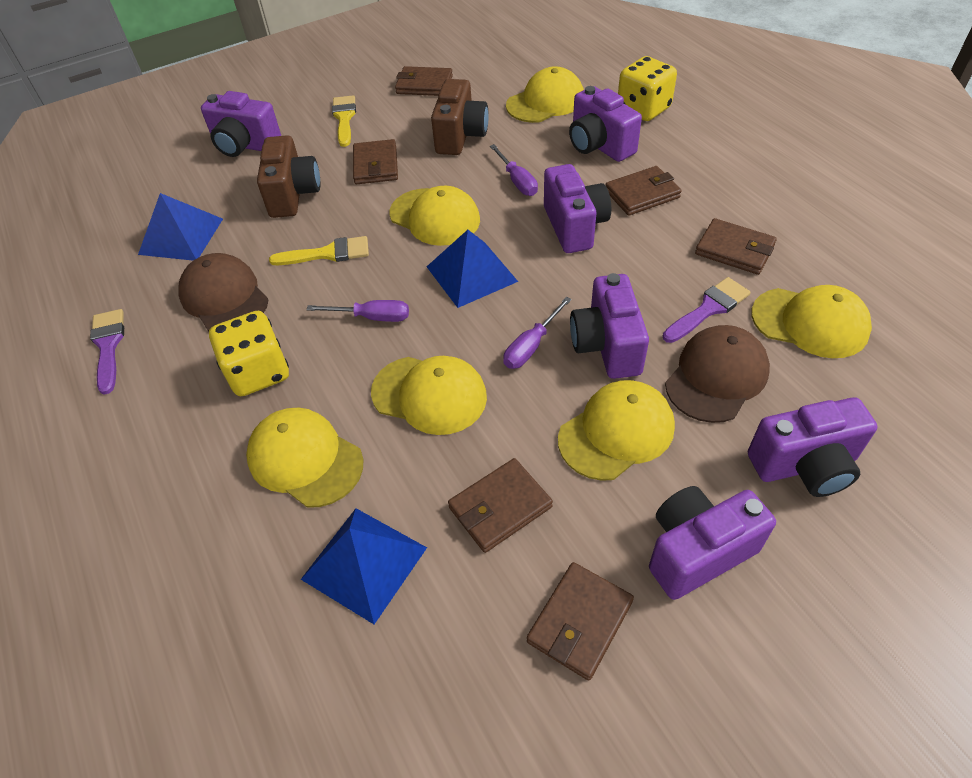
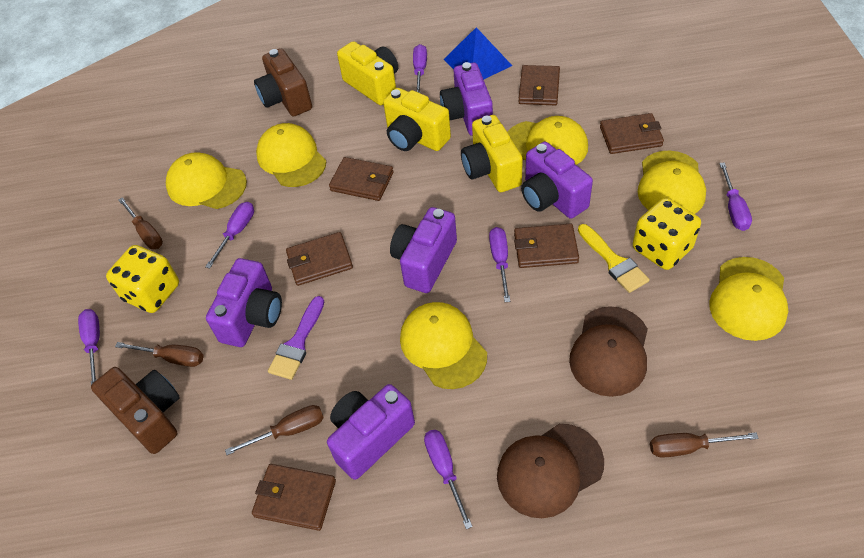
blue pyramid: 3 -> 1
brown screwdriver: 0 -> 4
purple brush: 2 -> 1
purple camera: 6 -> 5
purple screwdriver: 3 -> 6
yellow brush: 2 -> 1
yellow camera: 0 -> 3

